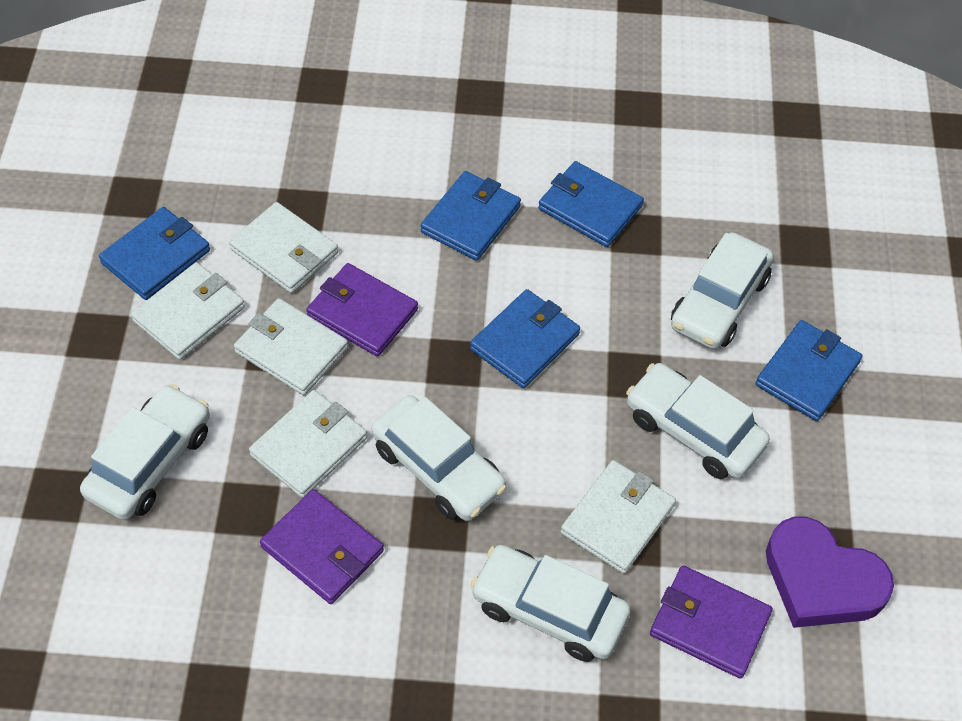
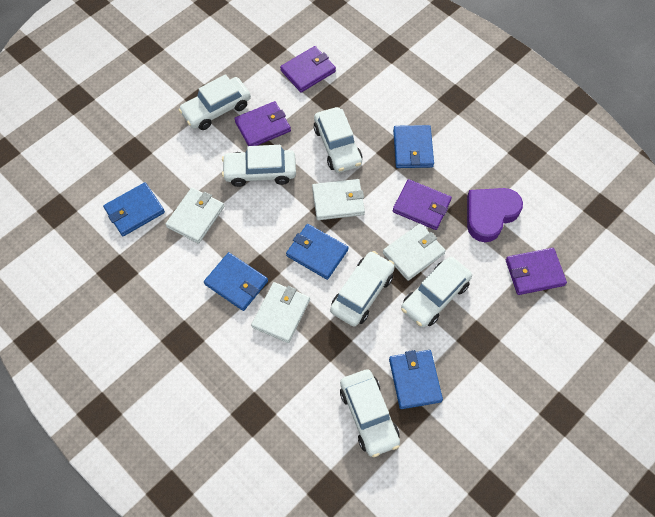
purple wallet: 3 -> 4
white car: 5 -> 6
white wallet: 5 -> 4

